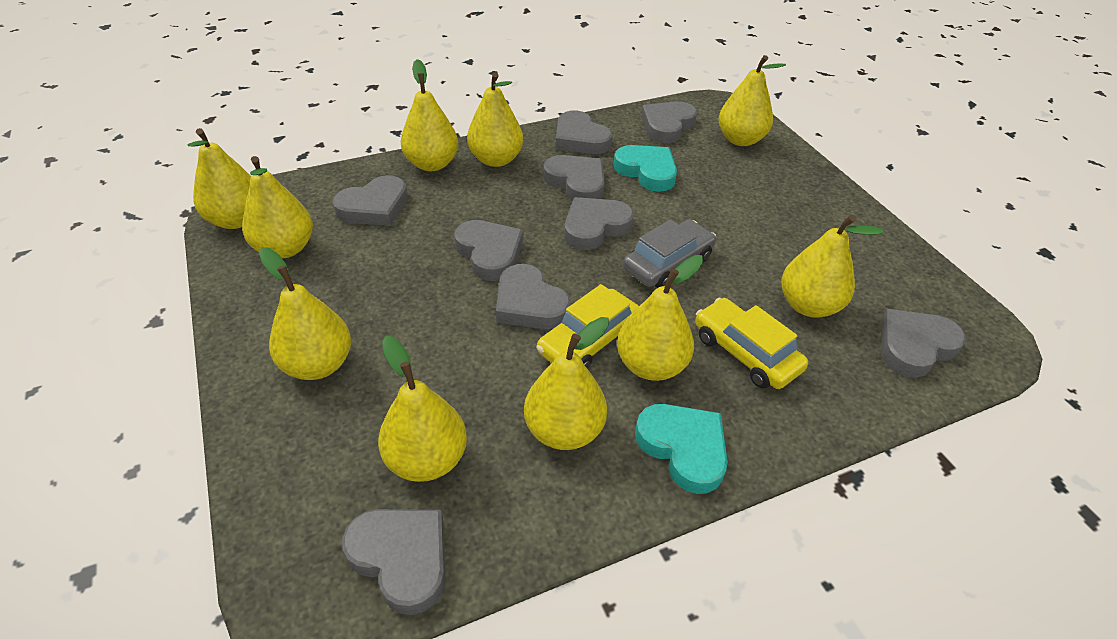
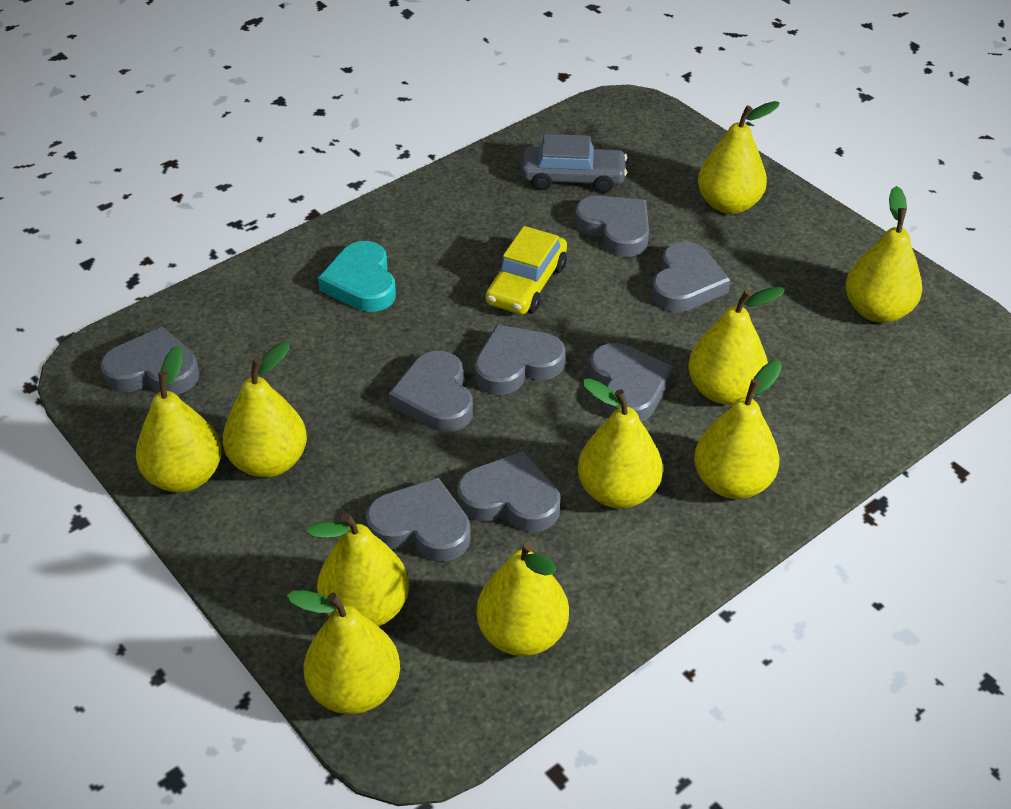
grey heart: 9 -> 8
turquoise heart: 2 -> 1
yellow car: 2 -> 1

